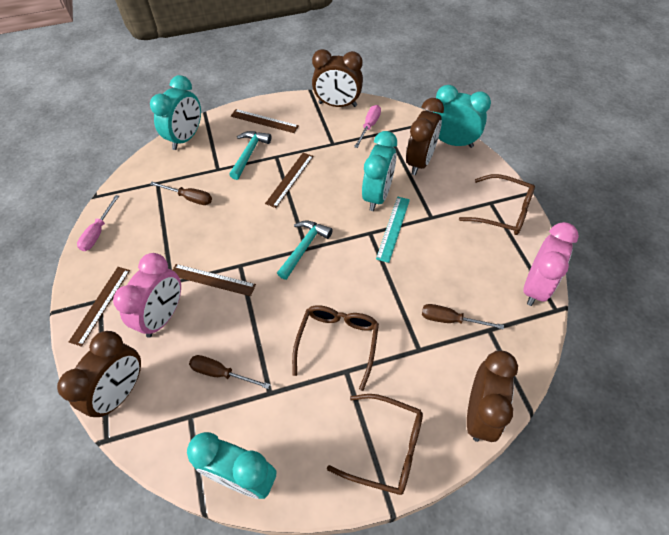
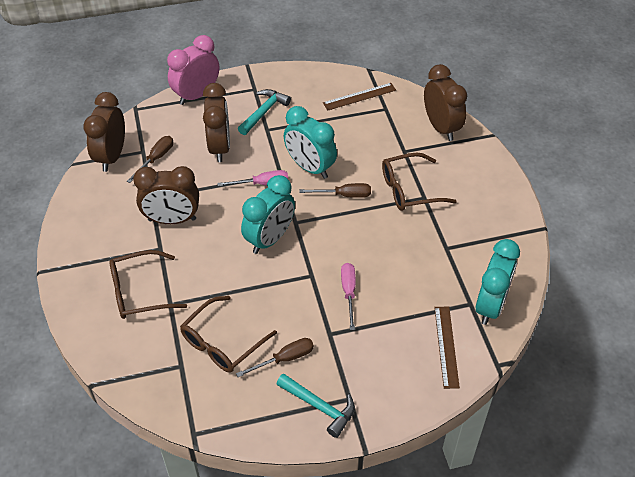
brown ruler: 4 -> 2
pink clock: 2 -> 1
turquoise clock: 4 -> 3
turquoise ruler: 1 -> 0

